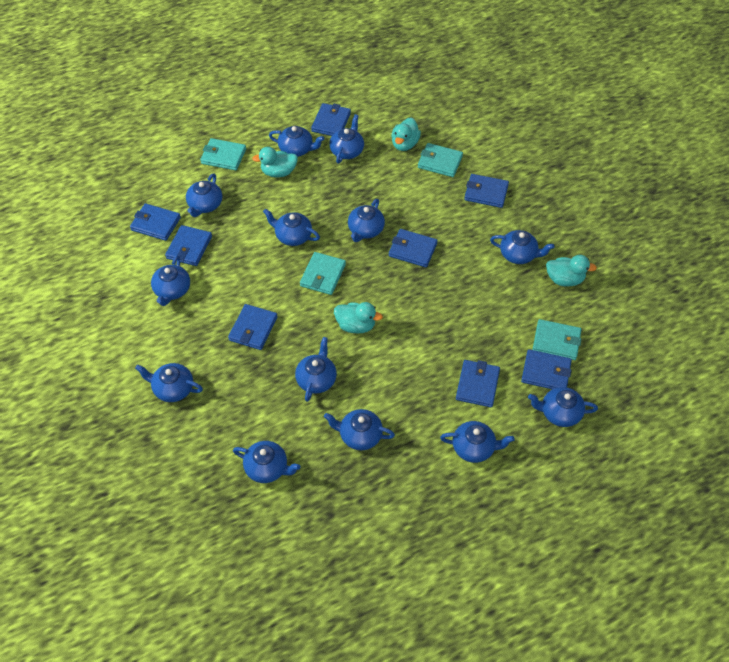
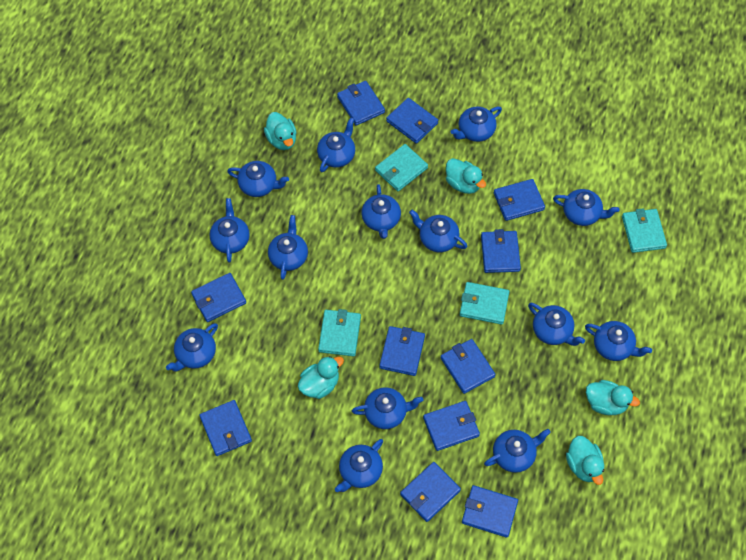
blue teapot: 13 -> 14
blue wallet: 8 -> 11
turquoise duck: 4 -> 5

